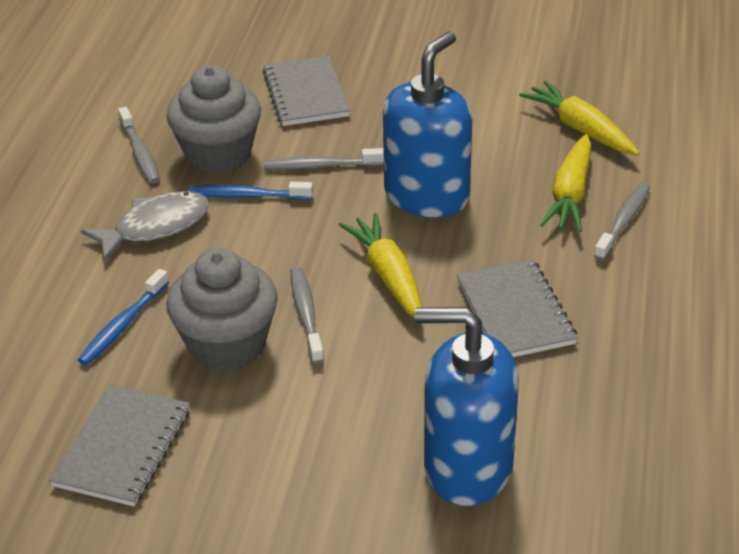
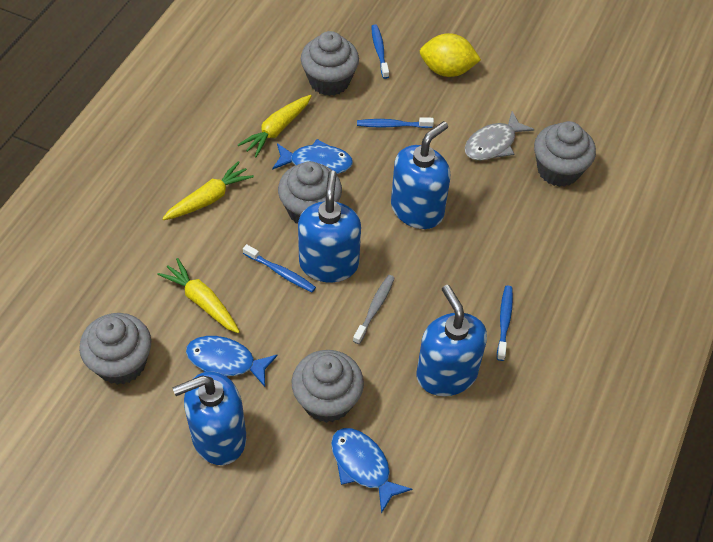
blue fish: 0 -> 3
blue soap dispenser: 2 -> 4
blue toothbrush: 2 -> 4
grey cupcake: 2 -> 5
grey notebook: 3 -> 0
grey toothbrush: 4 -> 1
yellow lemon: 0 -> 1

